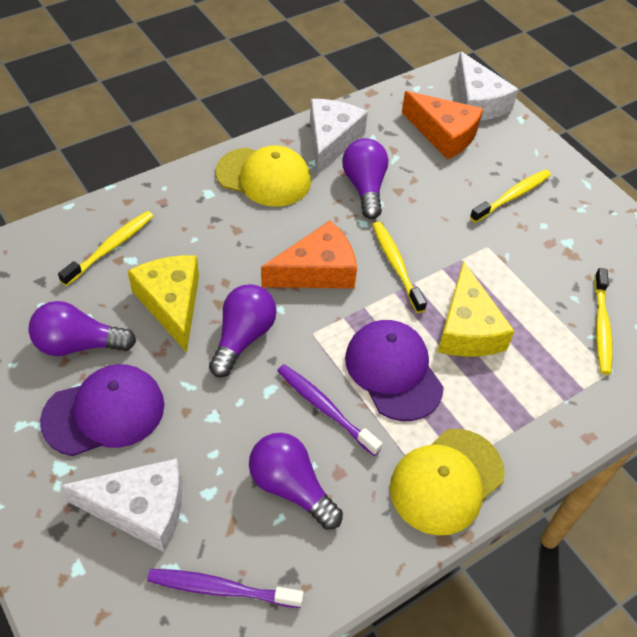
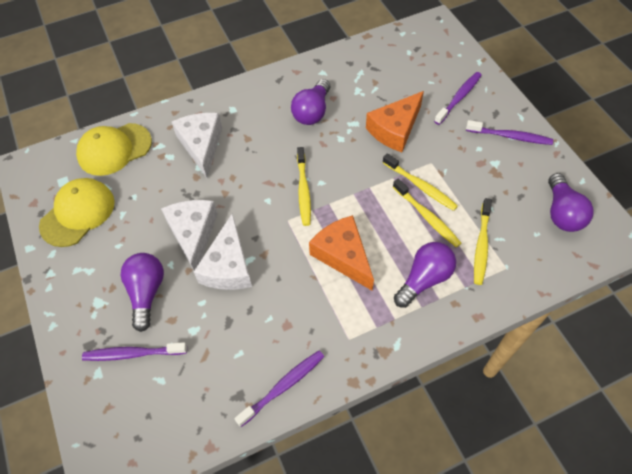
purple cap: 2 -> 0
purple toothbrush: 2 -> 4
yellow cheese: 2 -> 0

